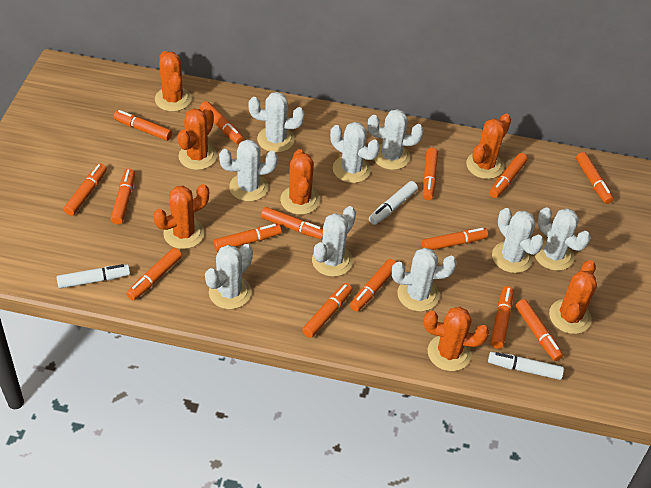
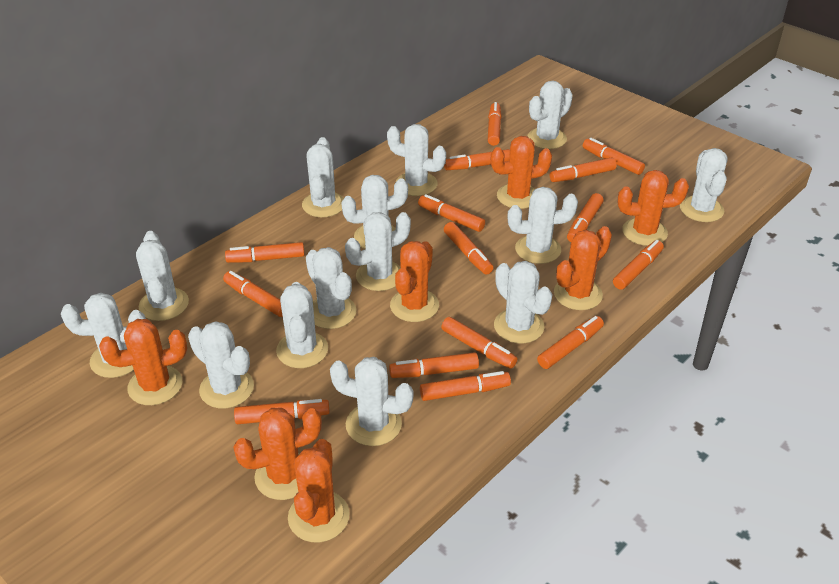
white cactus: 9 -> 14
white marker: 3 -> 0

